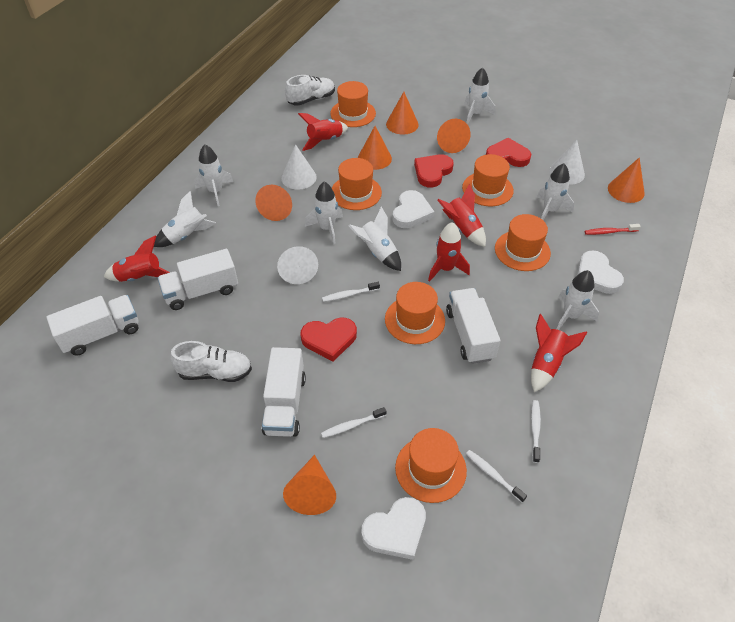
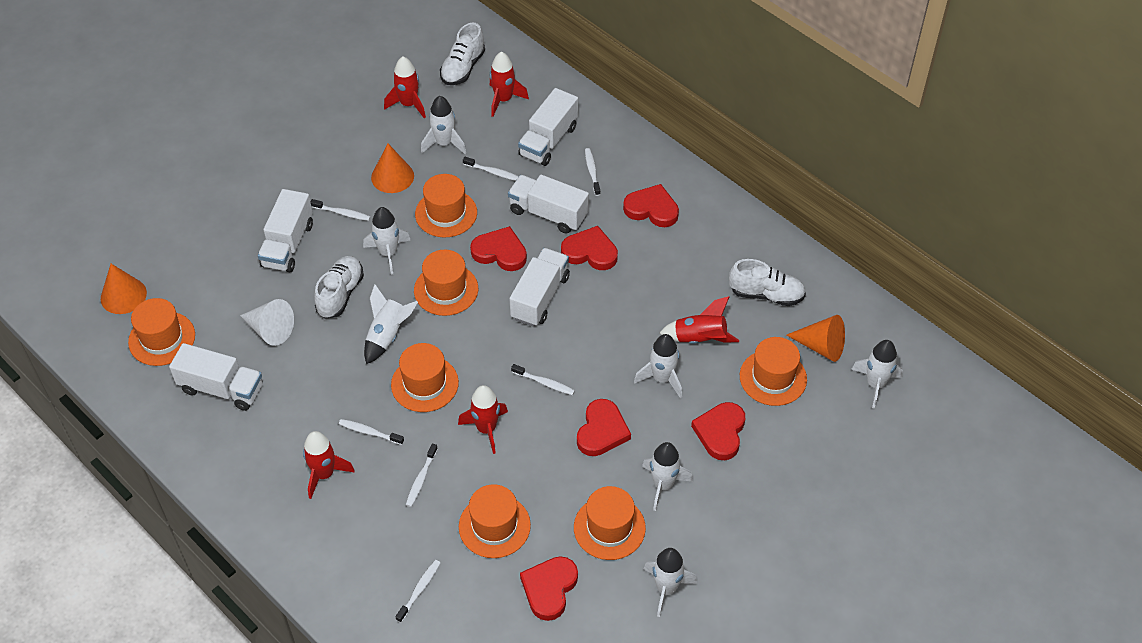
orange cone: 6 -> 3
orange hat: 6 -> 7
red heart: 3 -> 6
red toothbrush: 1 -> 0
white cone: 3 -> 1
white heart: 3 -> 0
white shoe: 2 -> 3
white toothbrush: 4 -> 7
white truck: 4 -> 5

